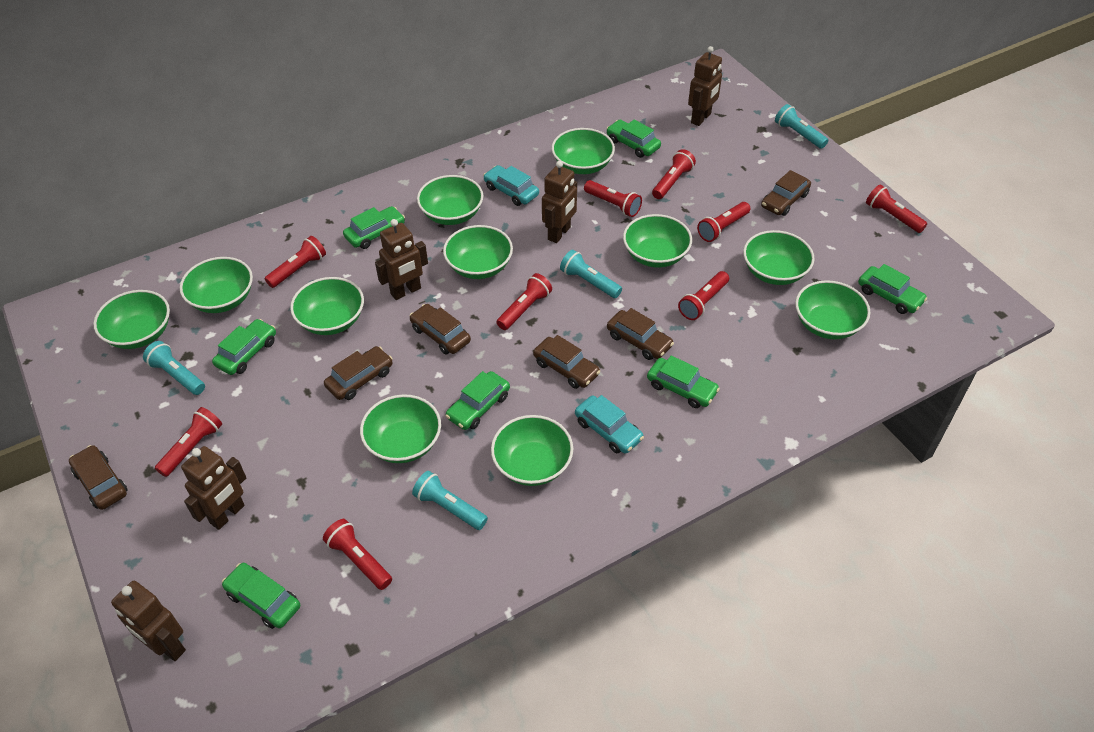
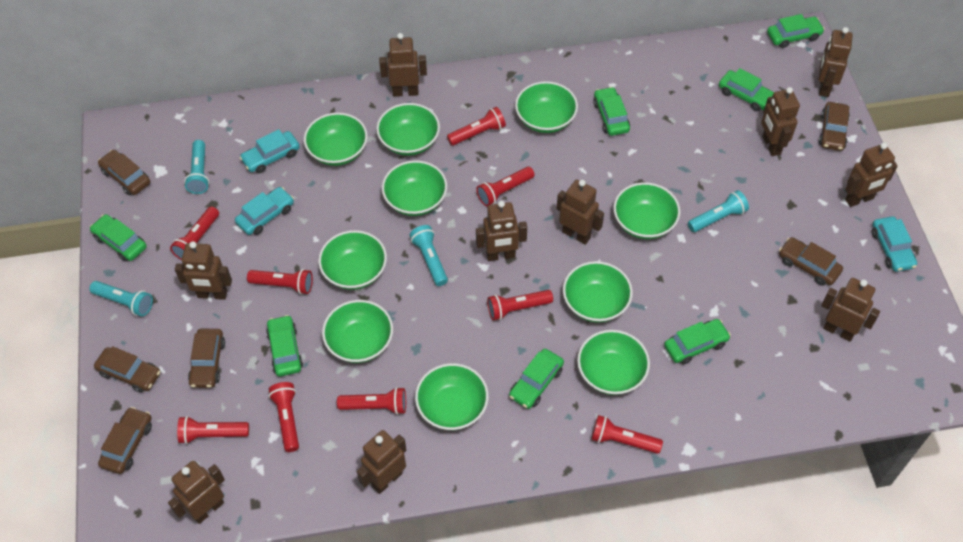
brown robot: 5 -> 10
green bowl: 11 -> 10
turquoise car: 2 -> 3

